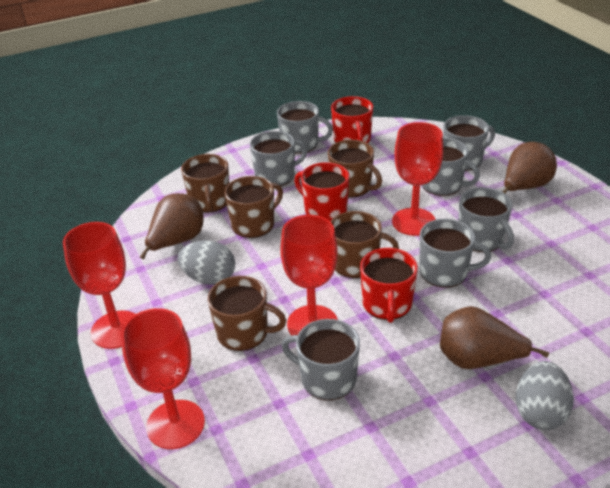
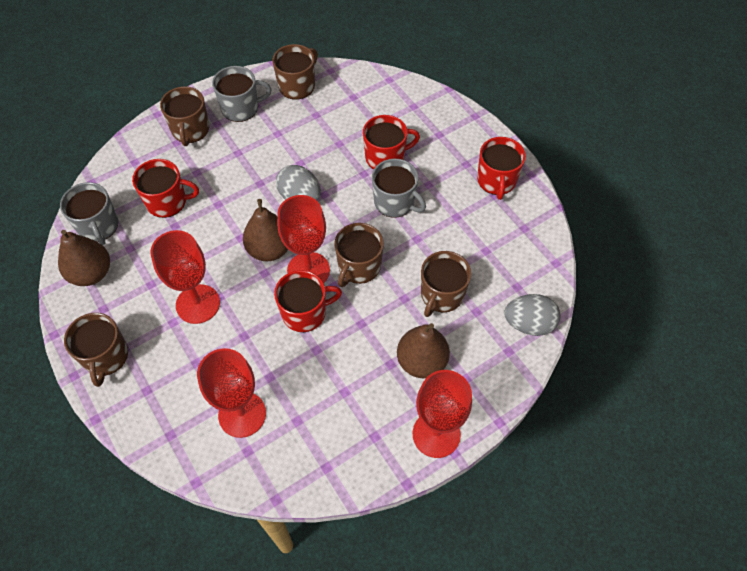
grey mug: 7 -> 3
red mug: 3 -> 4

